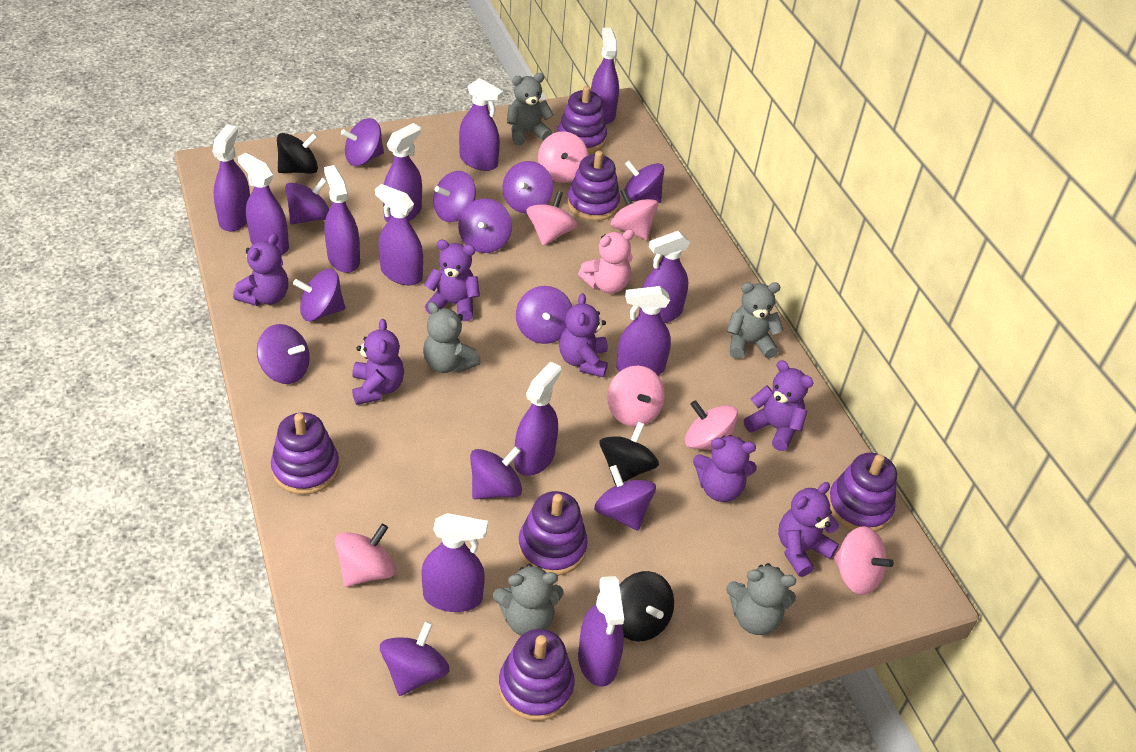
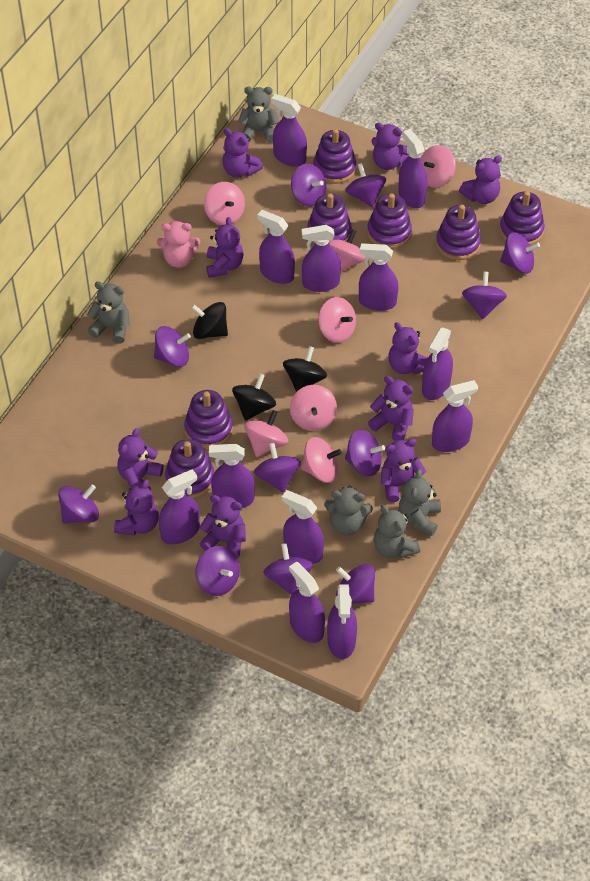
purple spinning top: 12 -> 11
purple stacking toy: 6 -> 7
purple teddy bear: 7 -> 10

